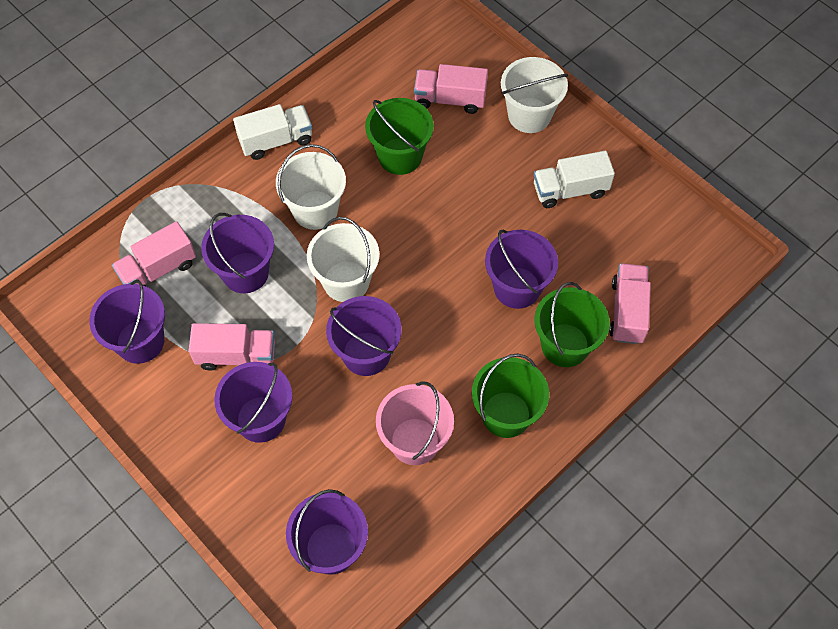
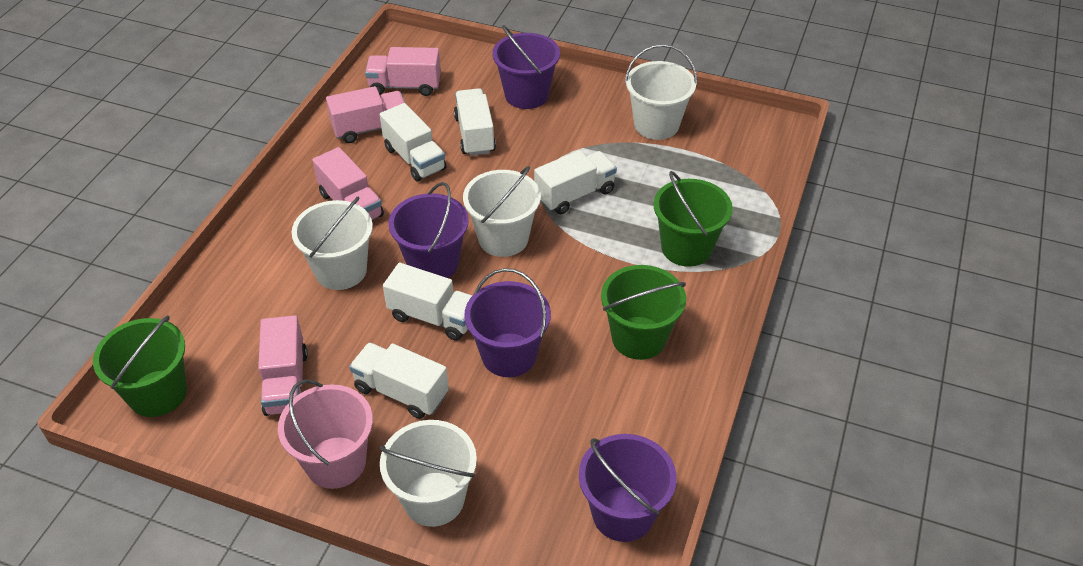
purple bucket: 6 -> 4
white bucket: 3 -> 4
white truck: 2 -> 5

